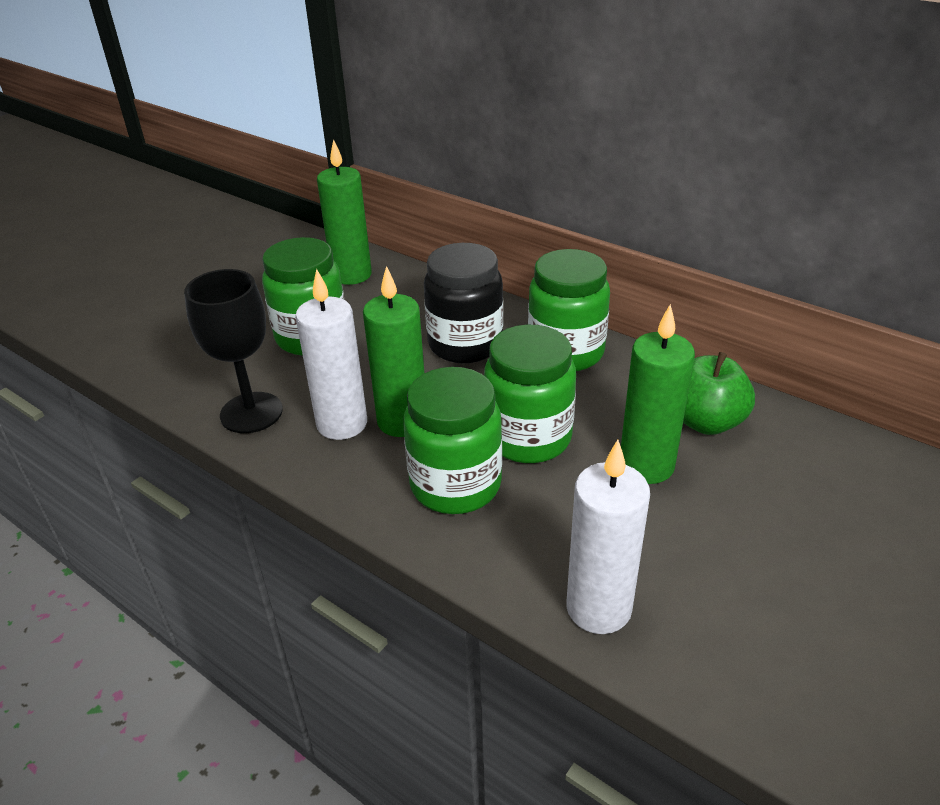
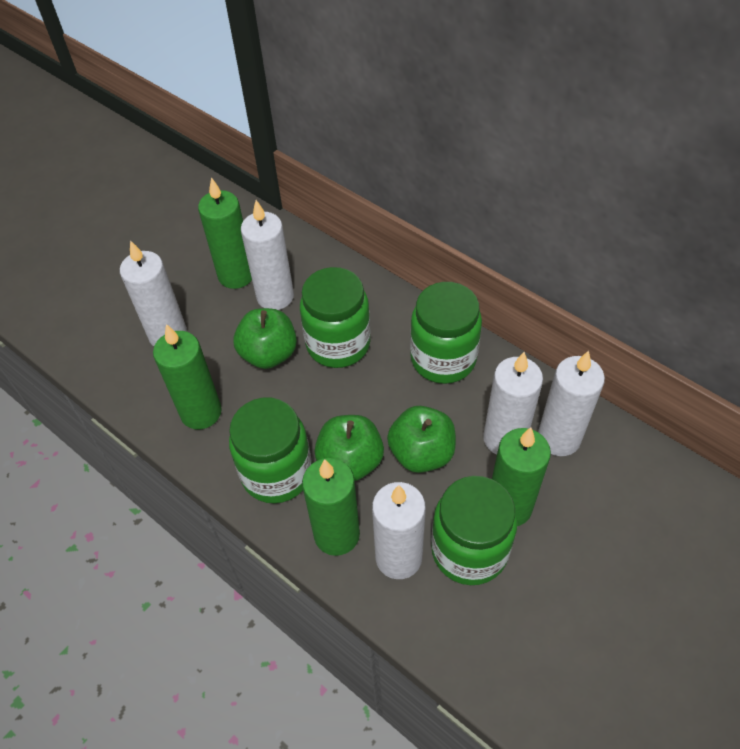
black goblet: 1 -> 0
black jar: 1 -> 0
green apple: 1 -> 3
green candle: 3 -> 4
white candle: 2 -> 5

